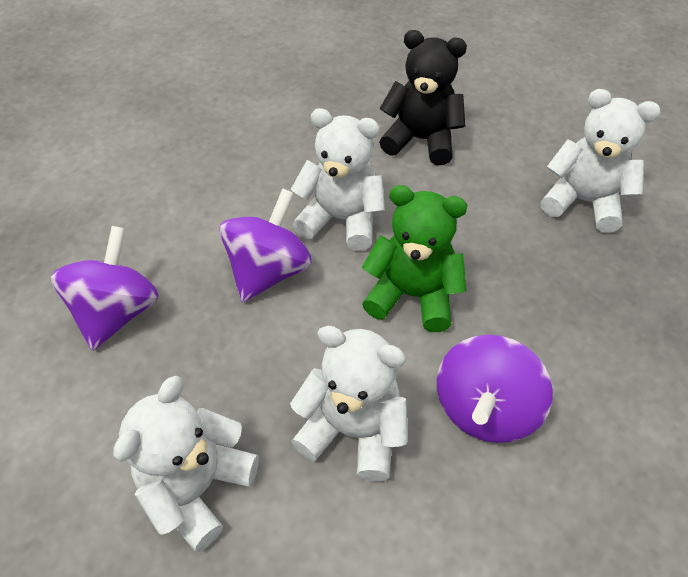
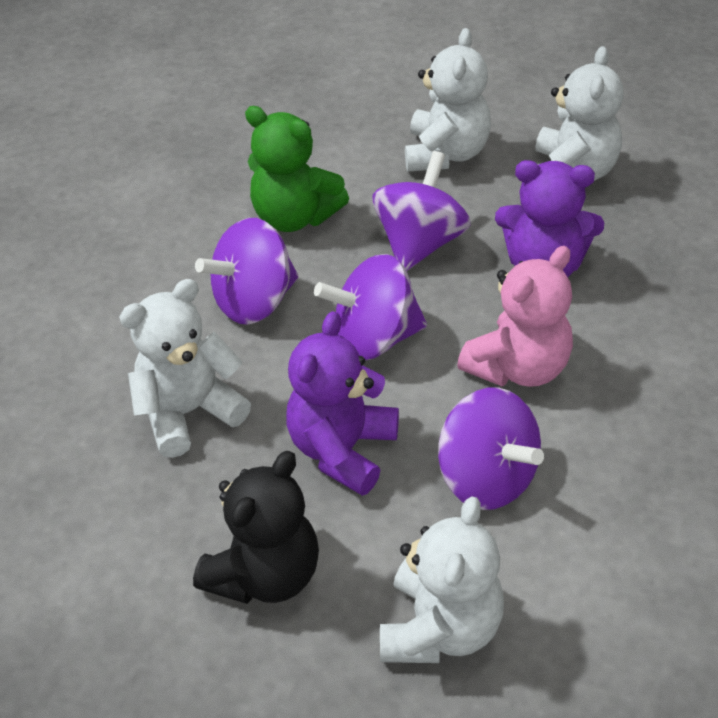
pink teddy bear: 0 -> 1
purple spinning top: 3 -> 4
purple teddy bear: 0 -> 2

